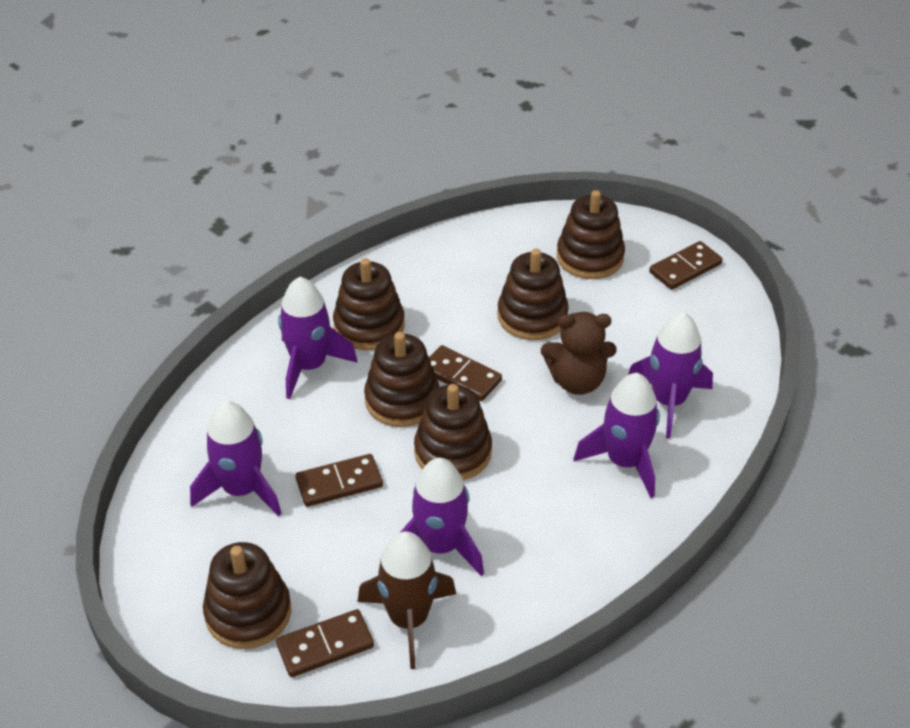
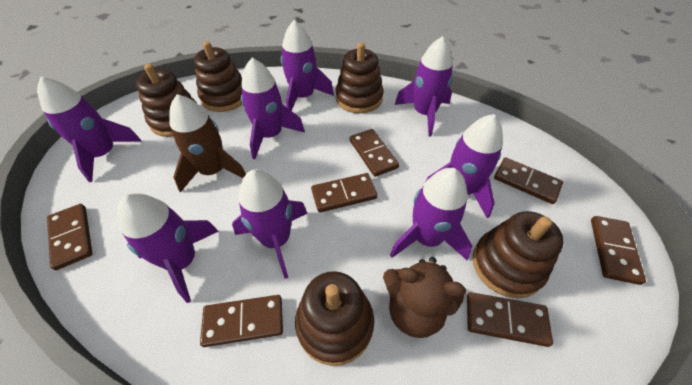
brown domino: 4 -> 7
brown stacking toy: 6 -> 5
purple rocket: 5 -> 8

